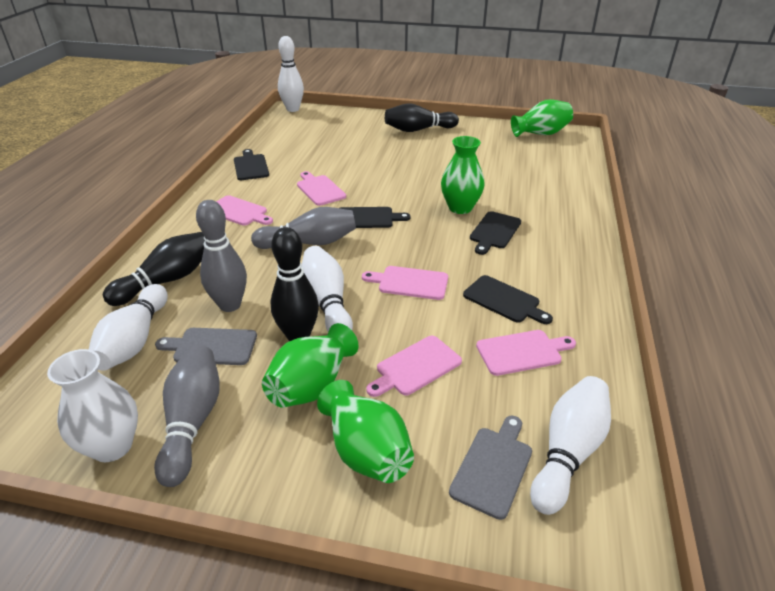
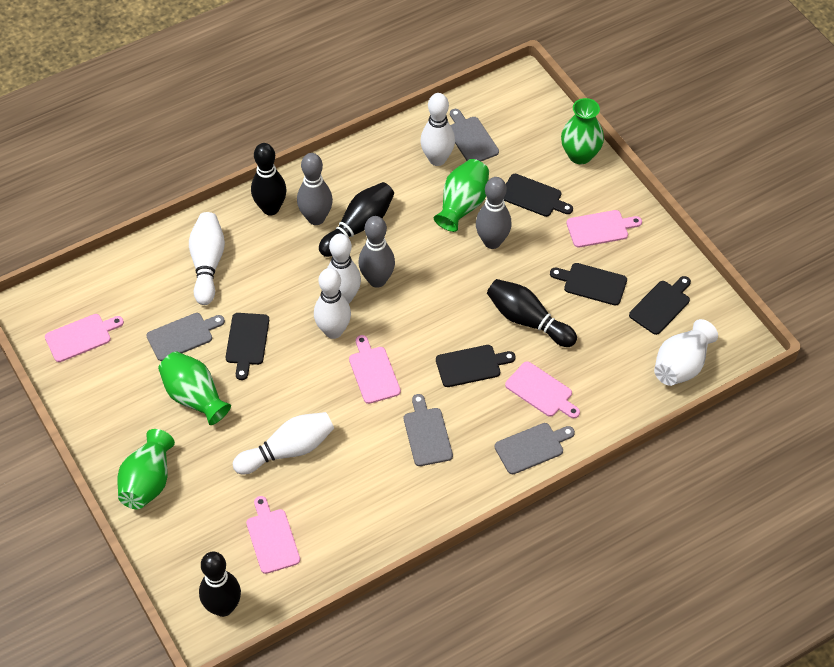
black bowling pin: 3 -> 4
black cutting board: 4 -> 5
grey cutting board: 2 -> 4
white bowling pin: 4 -> 5

